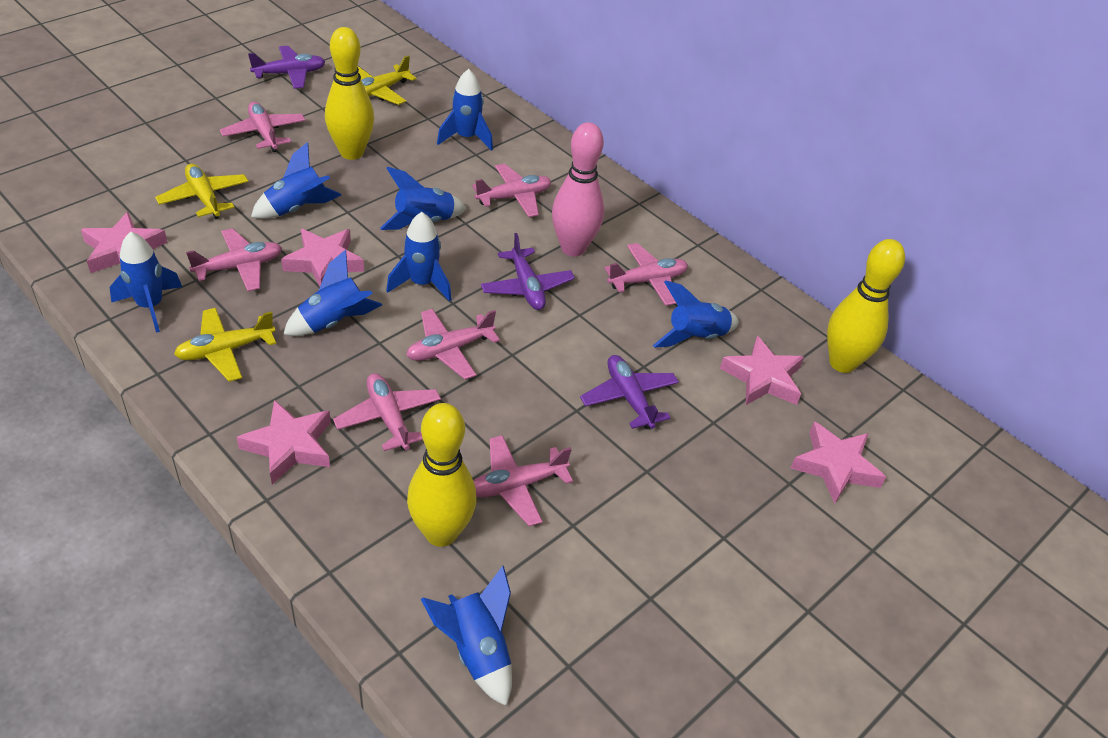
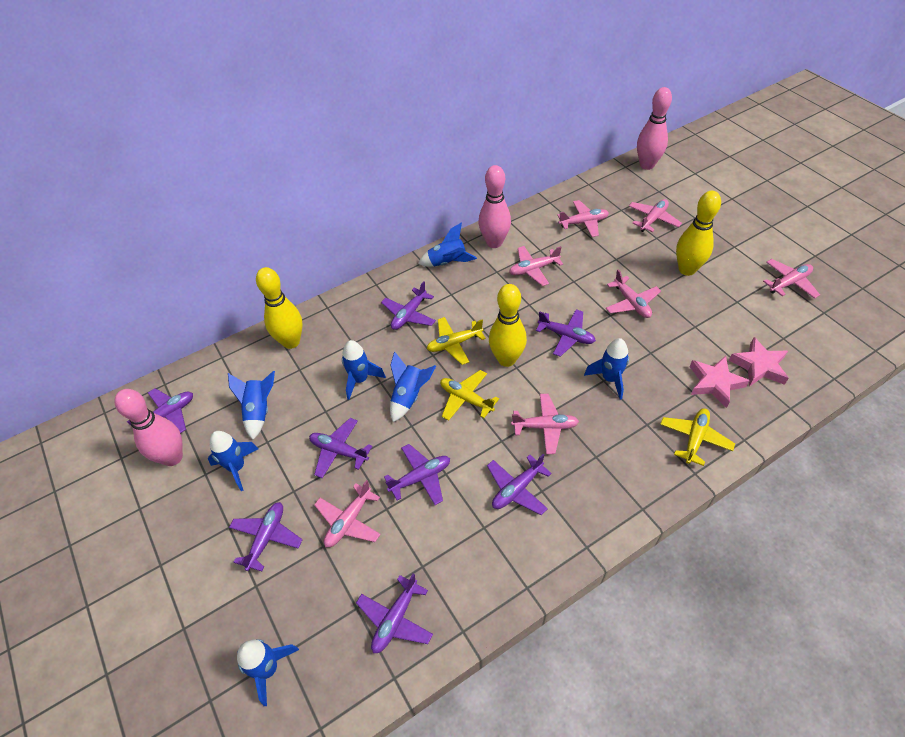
blue rocket: 8 -> 7
pink bowling pin: 1 -> 3
pink star: 5 -> 2
purple plane: 3 -> 8

